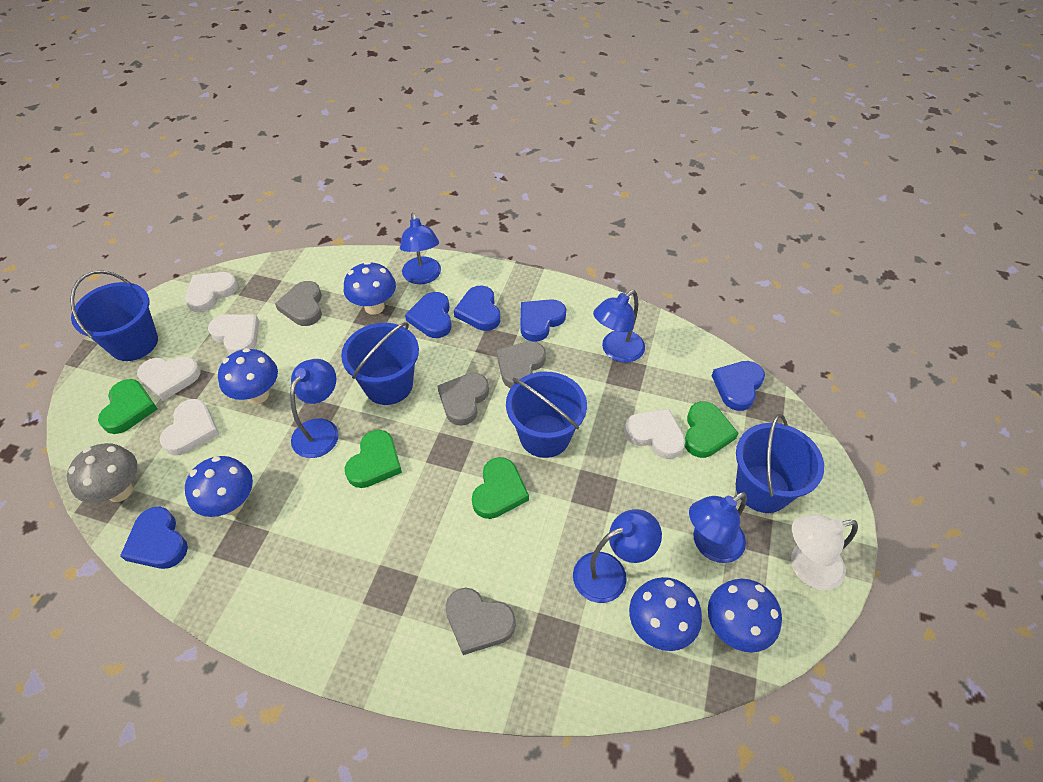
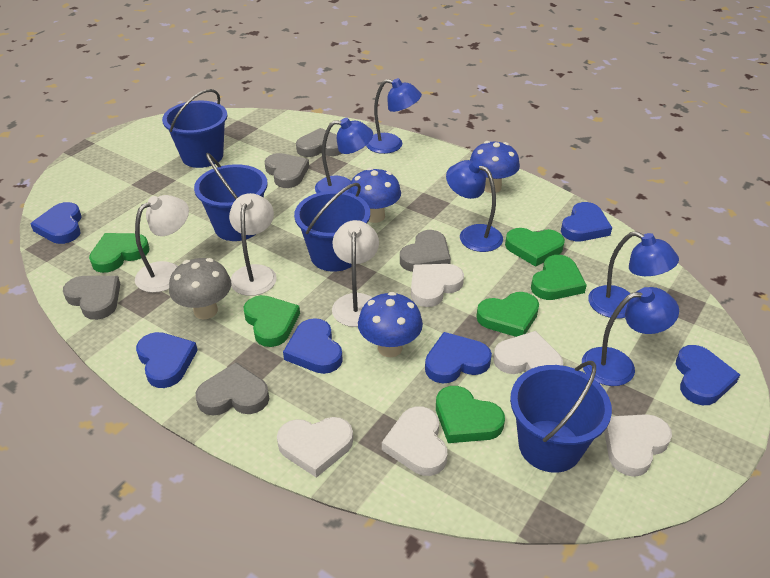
blue heart: 5 -> 6
blue mushroom: 5 -> 3
green heart: 4 -> 6
grey heart: 4 -> 5
white lamp: 1 -> 3

